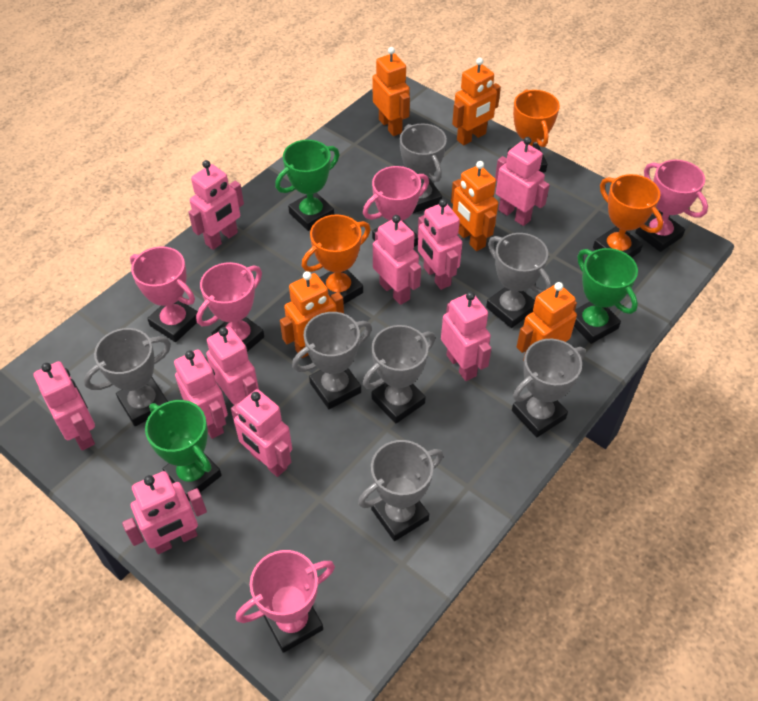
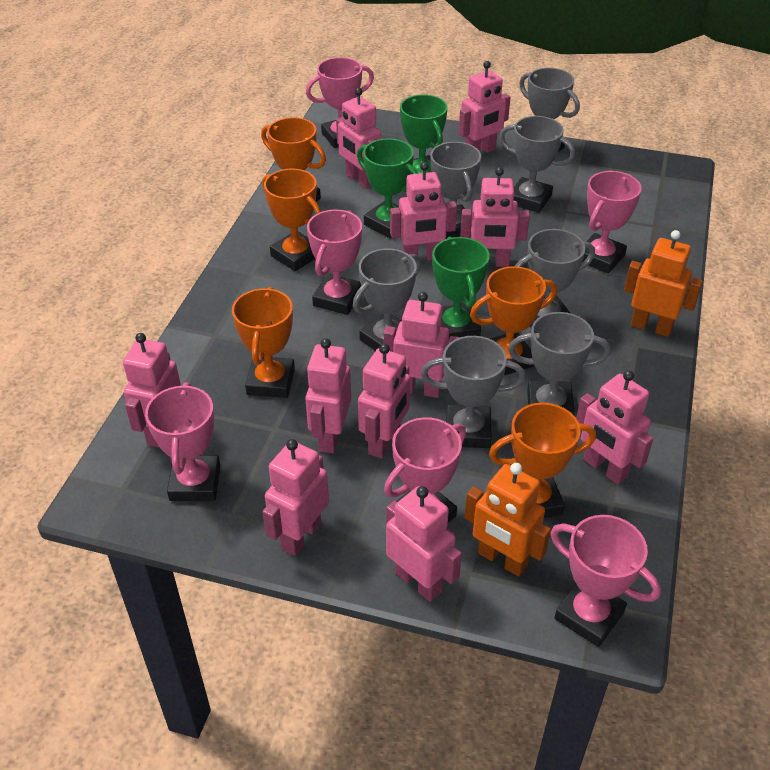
orange robot: 5 -> 2
orange trophy: 3 -> 5
pink robot: 10 -> 11
pink trophy: 5 -> 6

